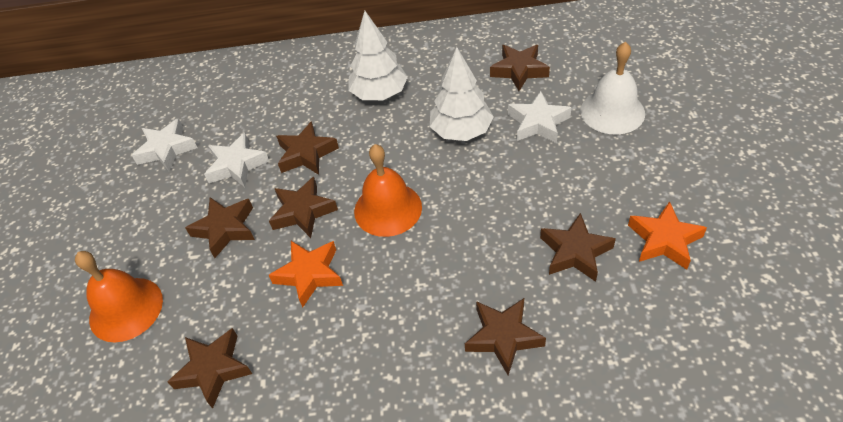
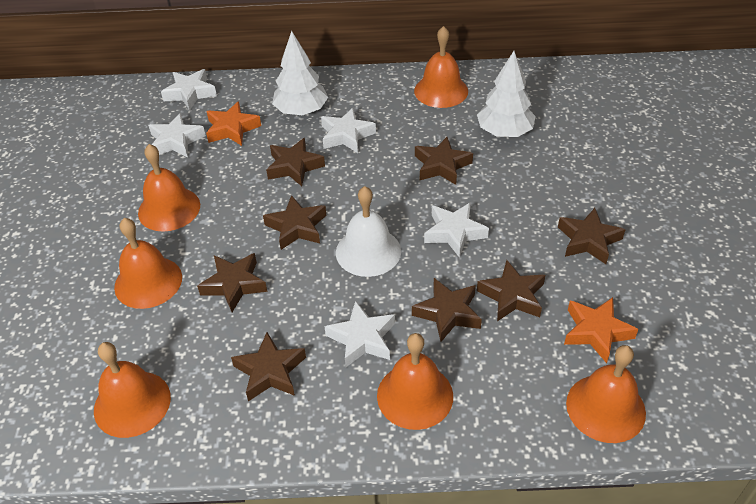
brown star: 7 -> 8
orange bell: 2 -> 6
white star: 3 -> 5

